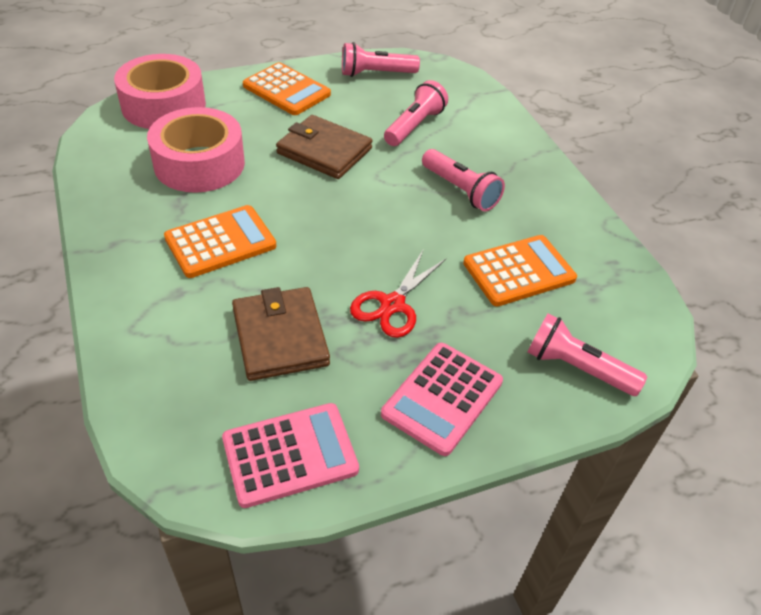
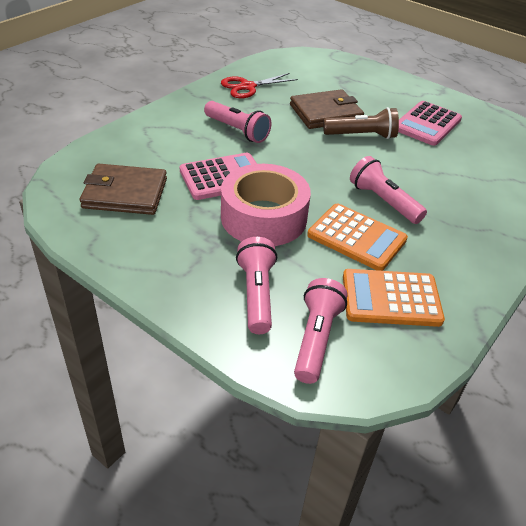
brown flashlight: 0 -> 1
orange calculator: 3 -> 2
pink tape: 2 -> 1

